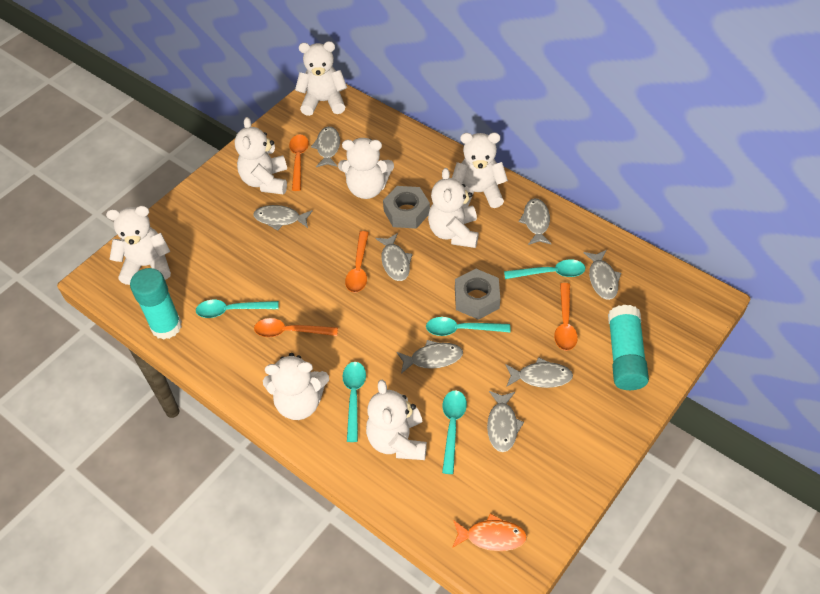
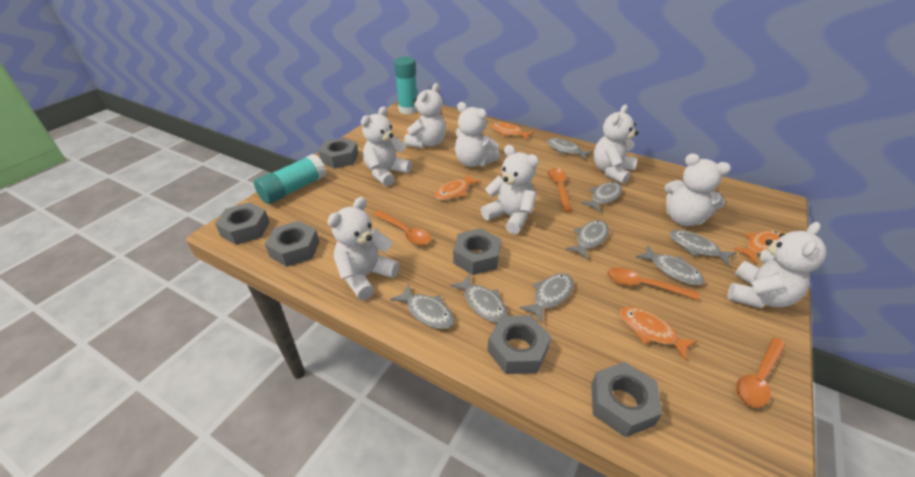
grey nut: 2 -> 6
orange fish: 1 -> 4
turquoise spoon: 5 -> 0

